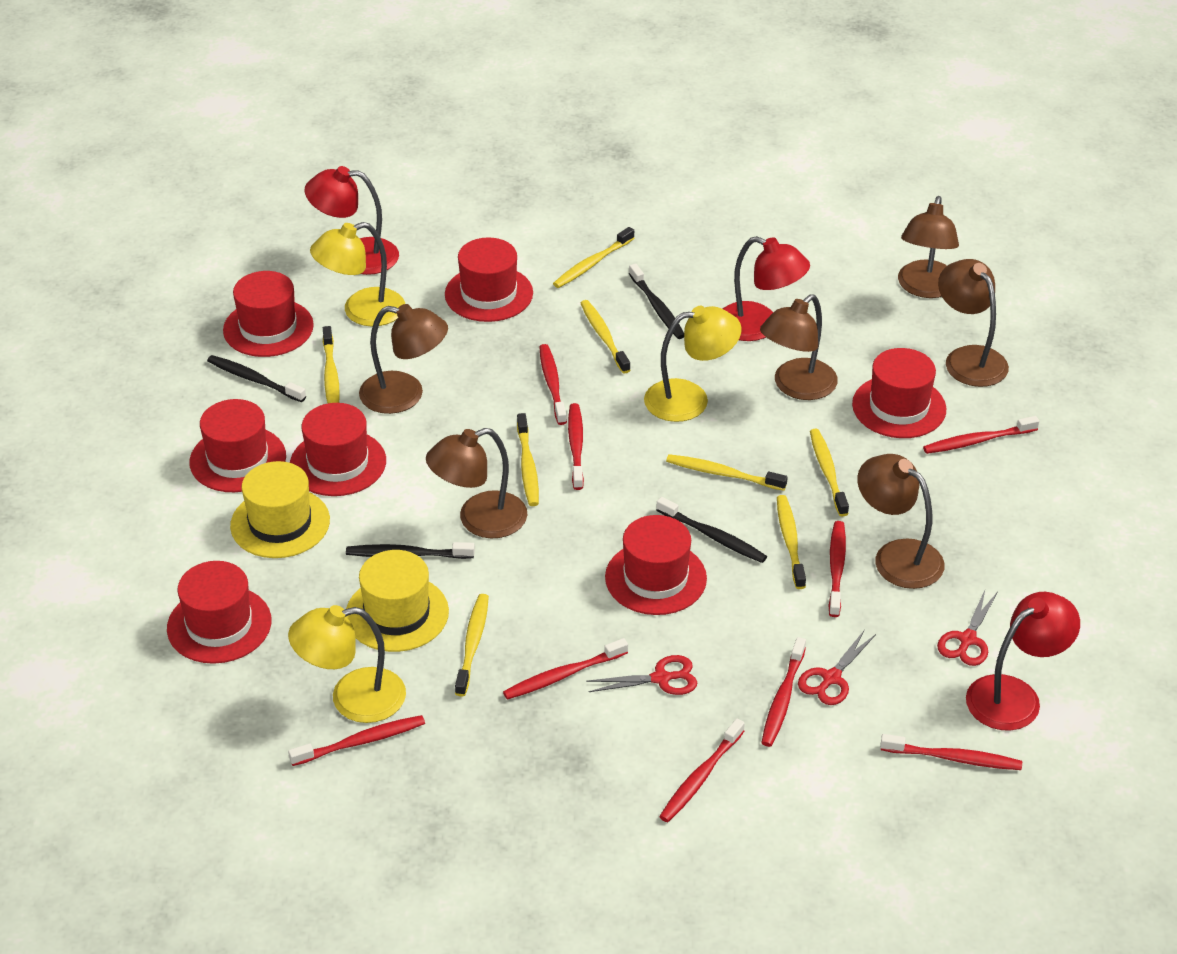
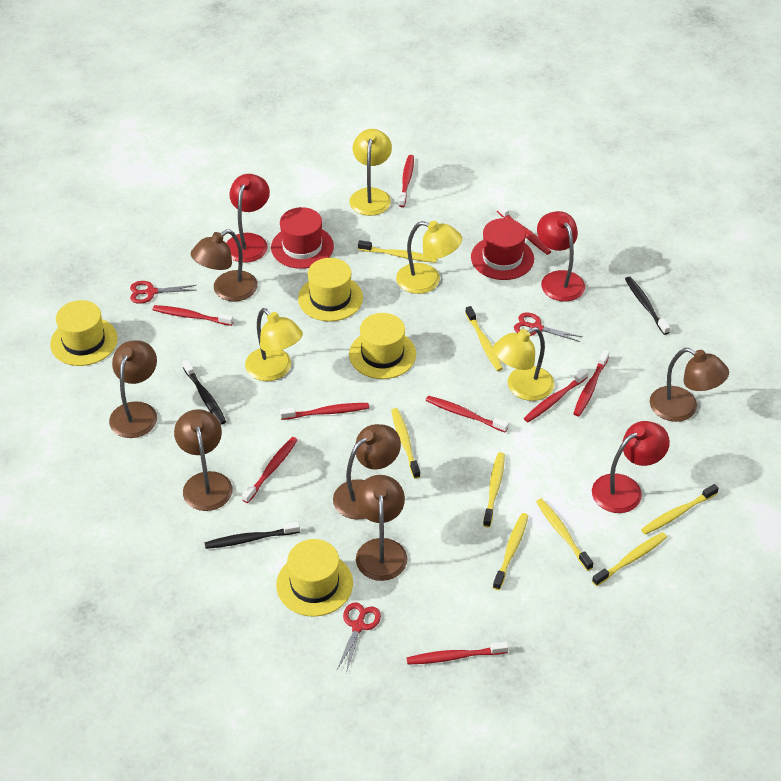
black toothbrush: 4 -> 3
red hat: 7 -> 2
yellow hat: 2 -> 4
yellow lamp: 3 -> 4

